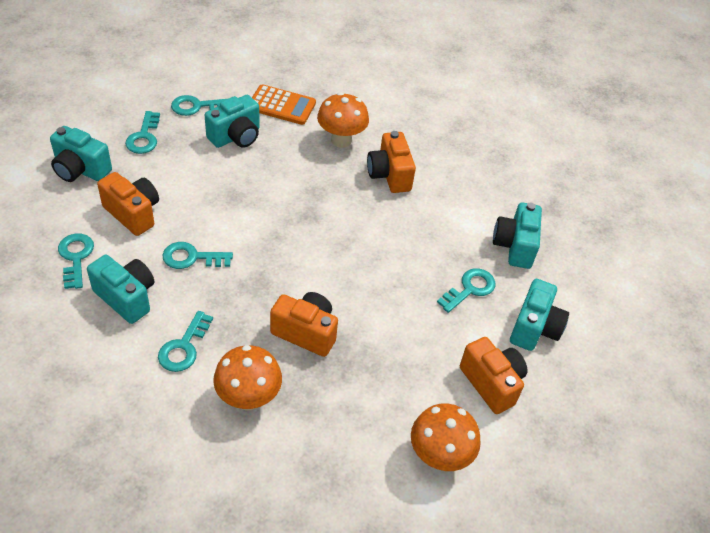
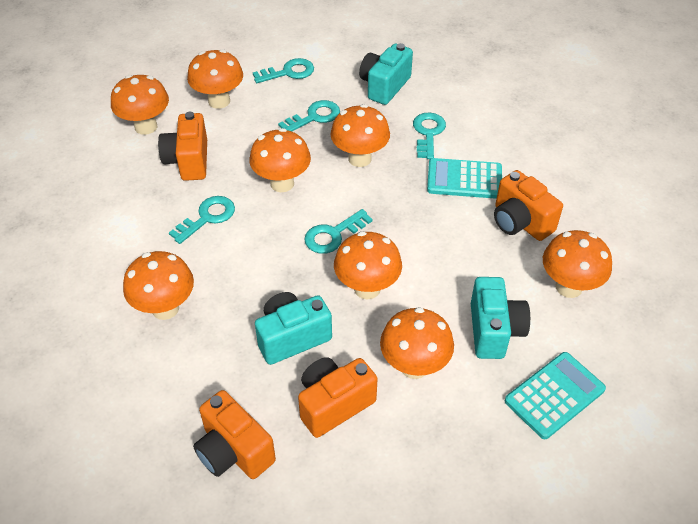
orange calculator: 1 -> 0
orange mushroom: 3 -> 8
turquoise calculator: 0 -> 2
turquoise camera: 5 -> 3
turquoise key: 6 -> 5

